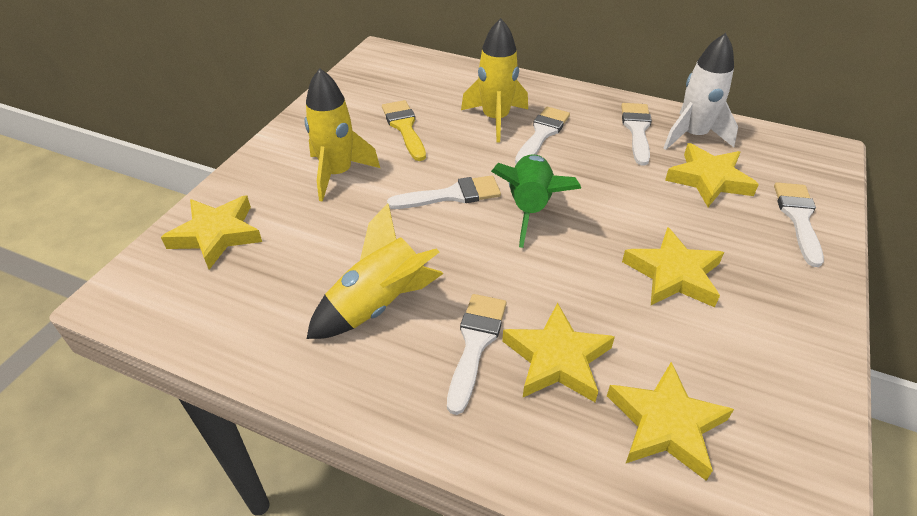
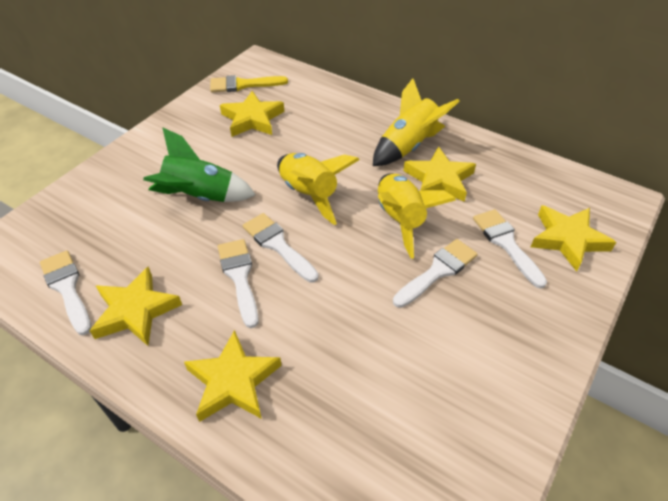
white rocket: 1 -> 0

